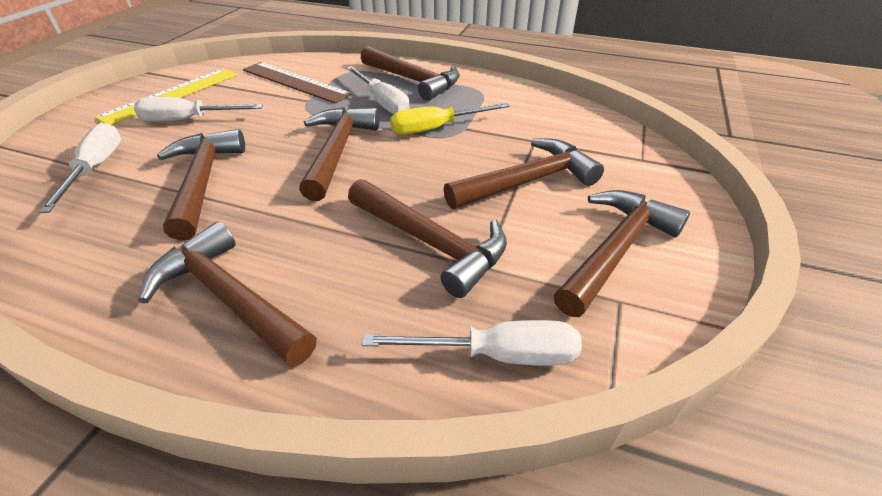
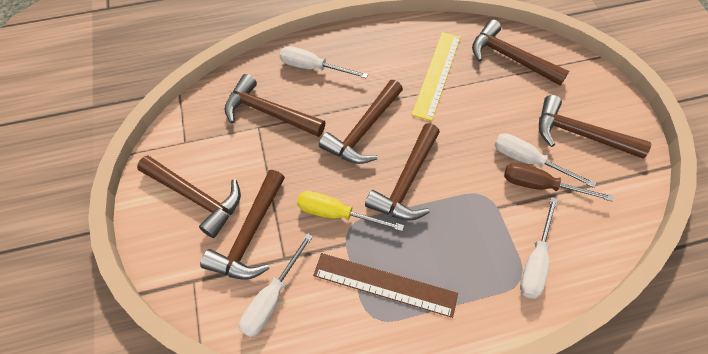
brown screwdriver: 0 -> 1

